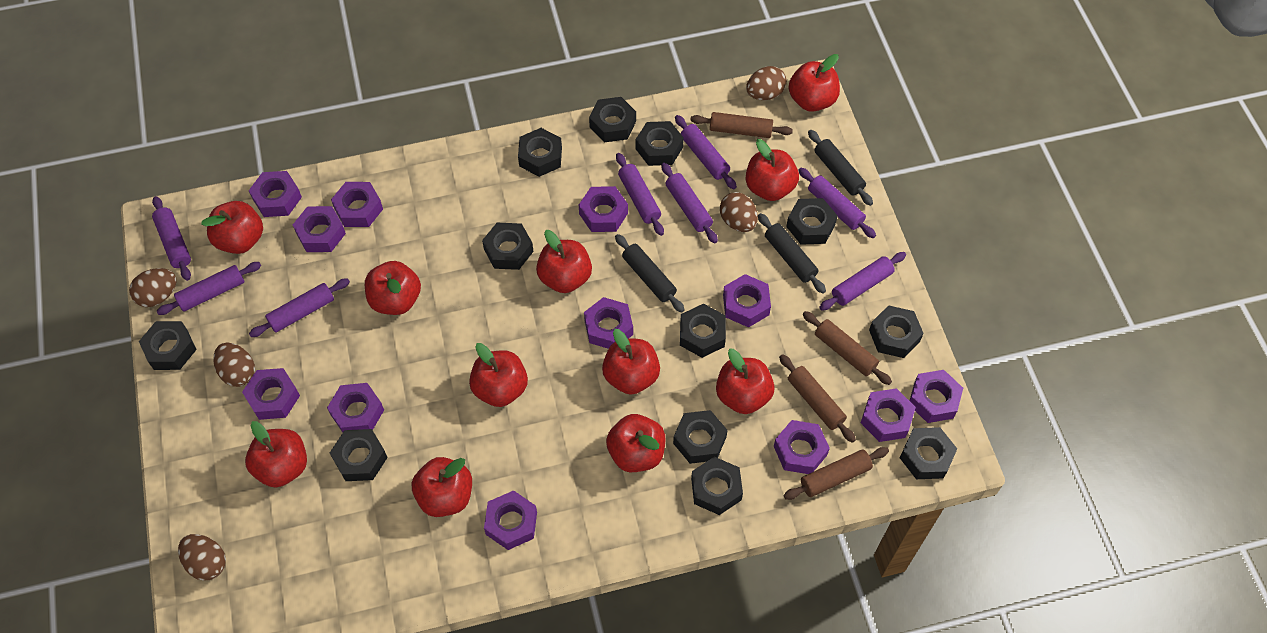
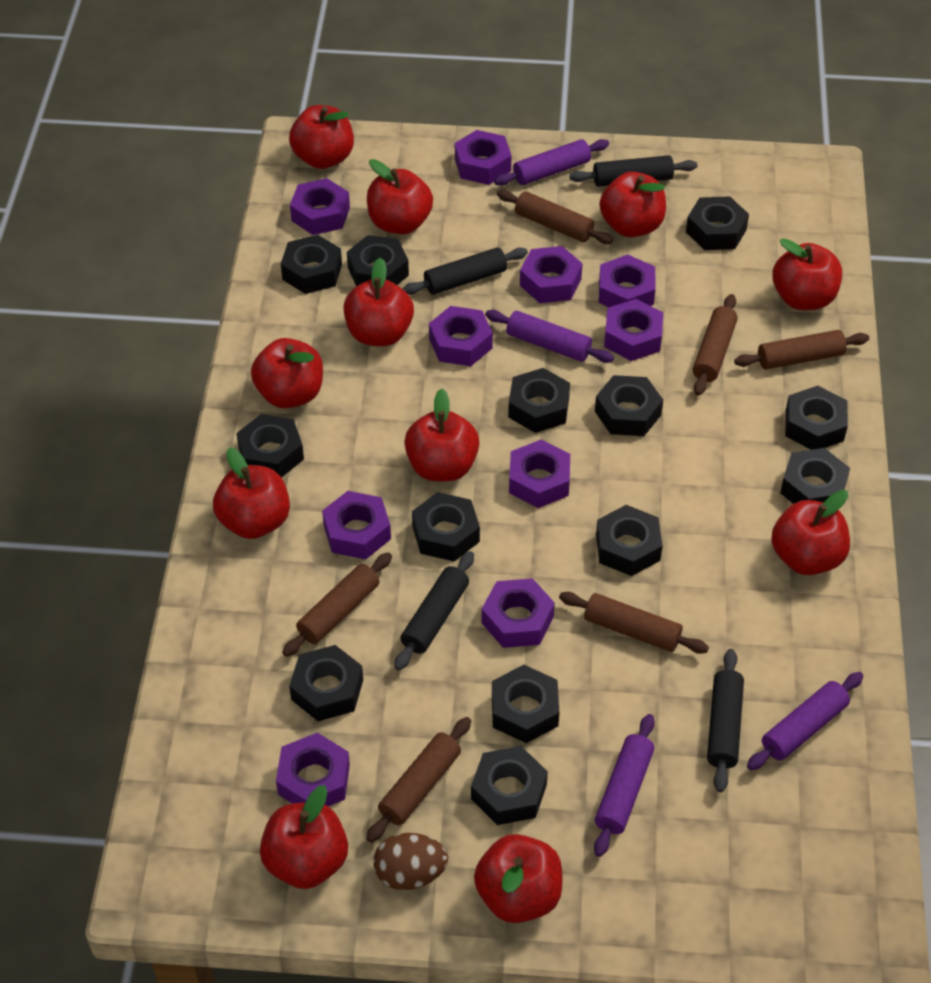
black nut: 12 -> 13
black rolling pin: 3 -> 4
brown egg: 5 -> 1
brown rolling pin: 4 -> 6
purple nut: 12 -> 10
purple rolling pin: 8 -> 4

